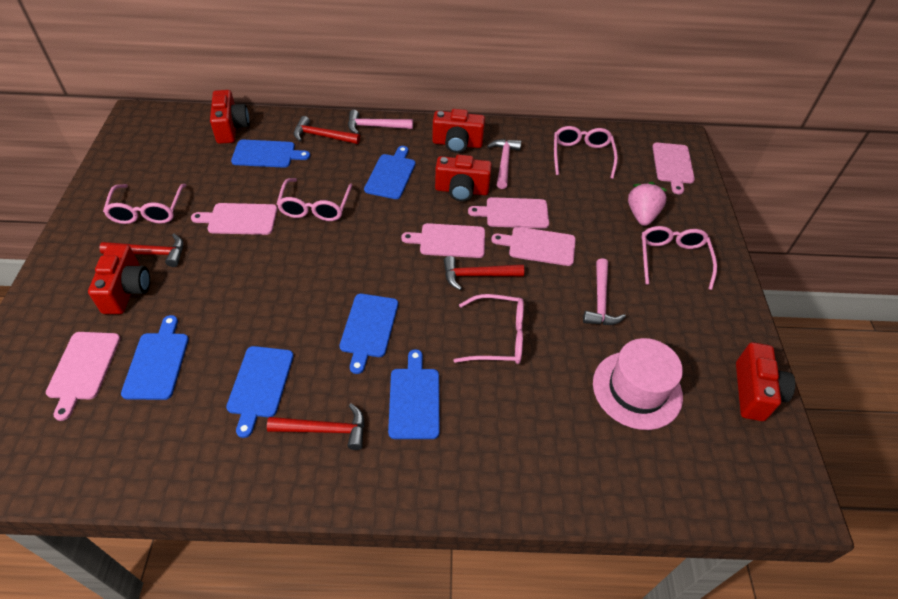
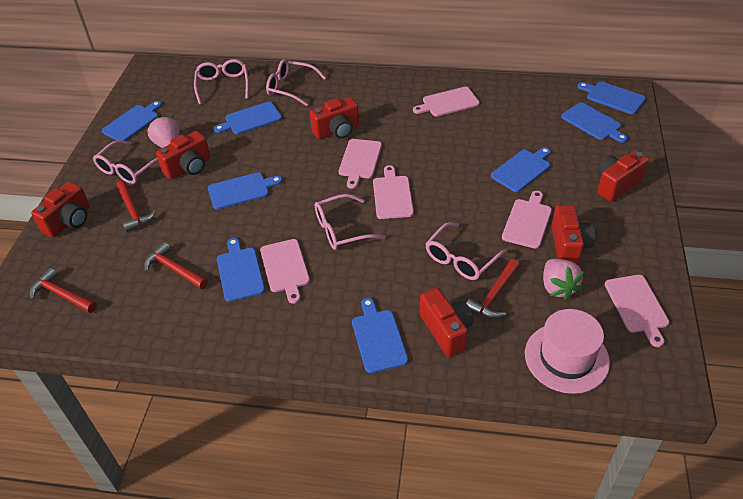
blue cutting board: 6 -> 8
pink hammer: 3 -> 0
pink strawberry: 1 -> 2
red camera: 5 -> 6

